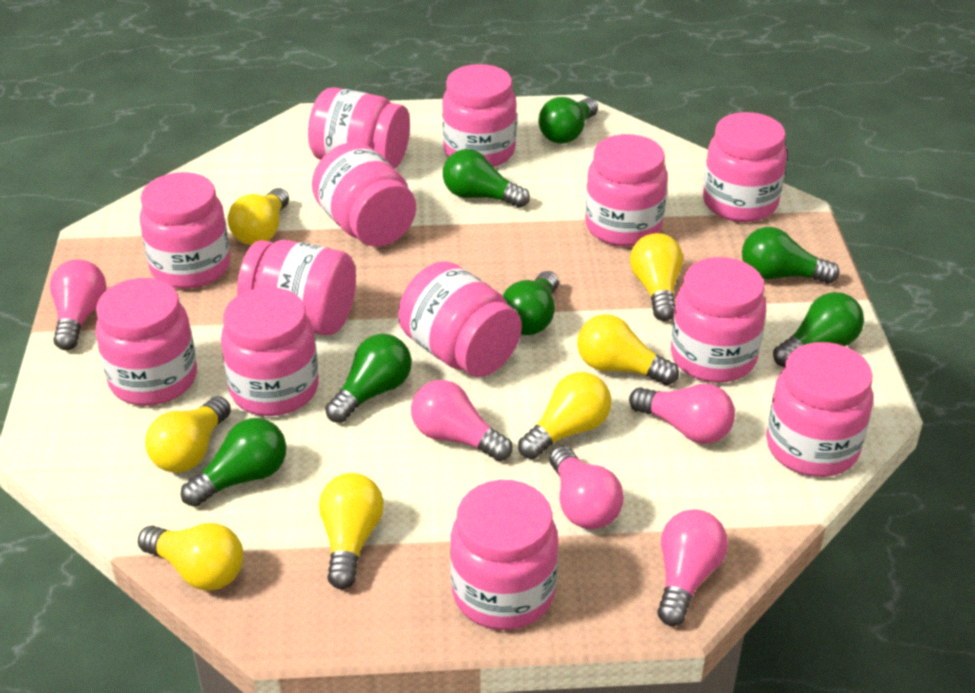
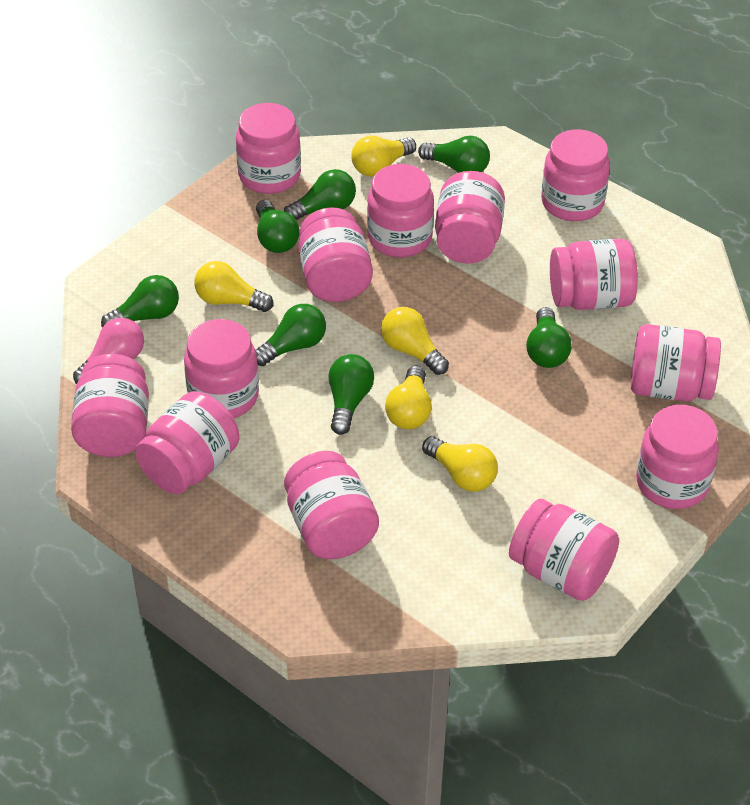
pink light bulb: 5 -> 1
yellow light bulb: 7 -> 5

